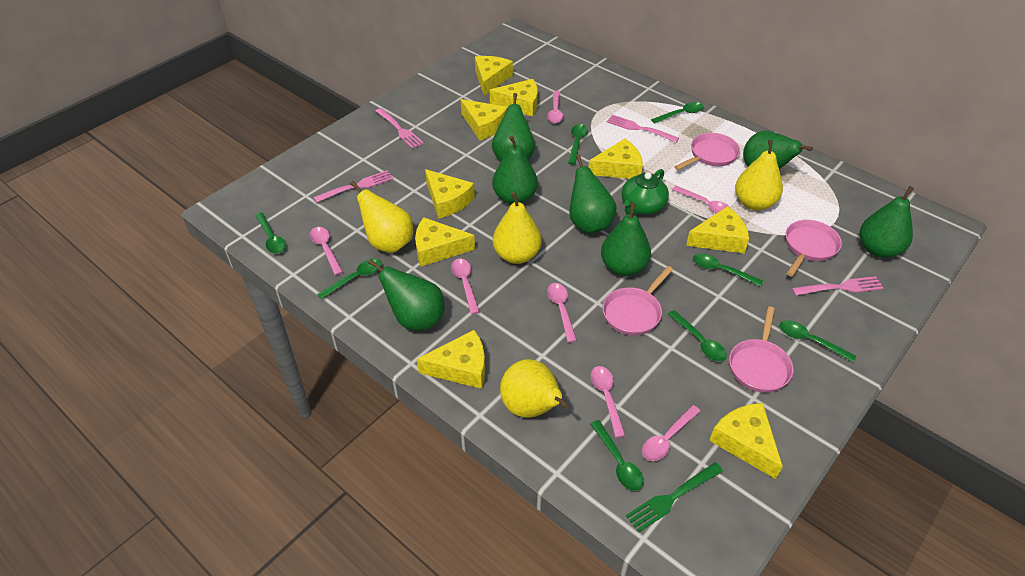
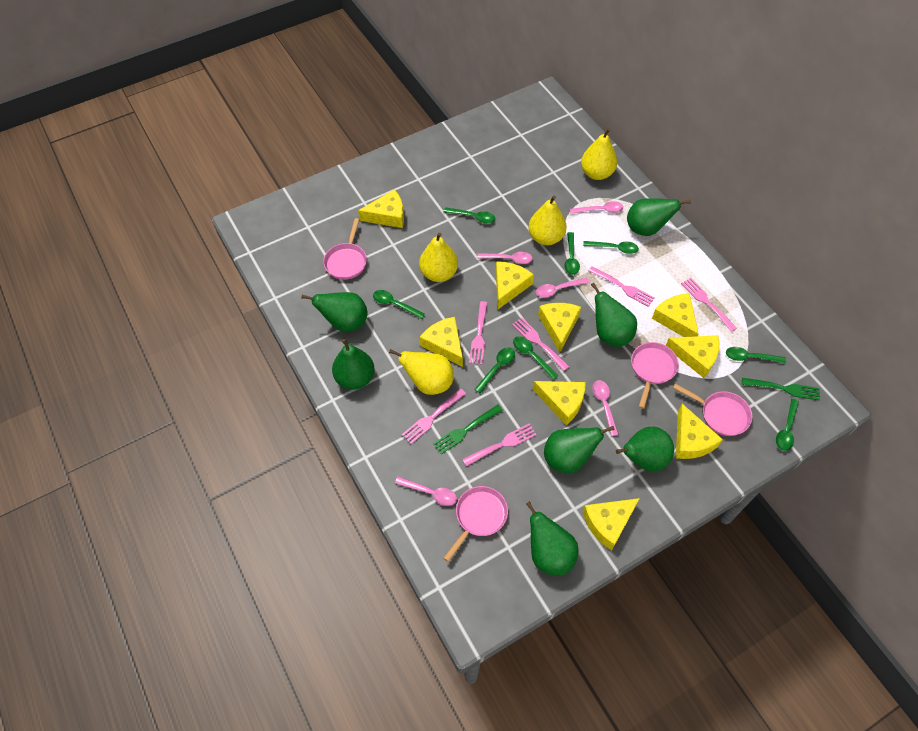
green fork: 1 -> 2
green teapot: 1 -> 0
pink fork: 4 -> 6
pink spoon: 7 -> 5

